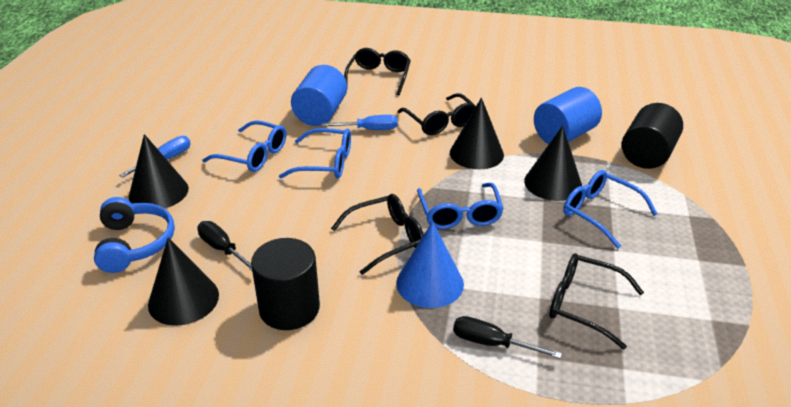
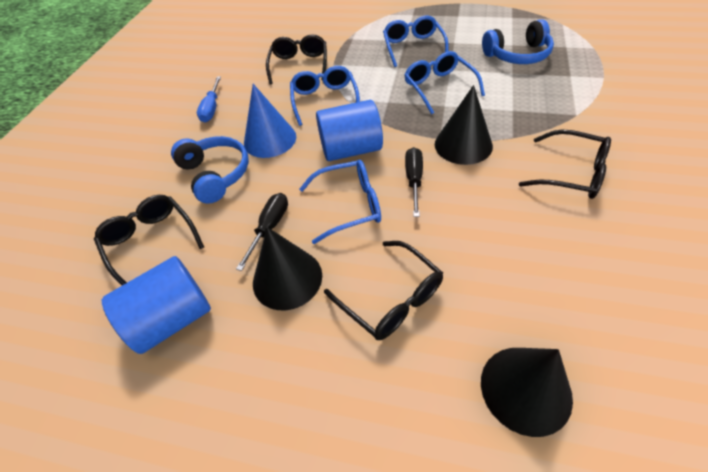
black cone: 4 -> 3
black cylinder: 2 -> 0
blue headphones: 1 -> 2
blue screwdriver: 2 -> 1

